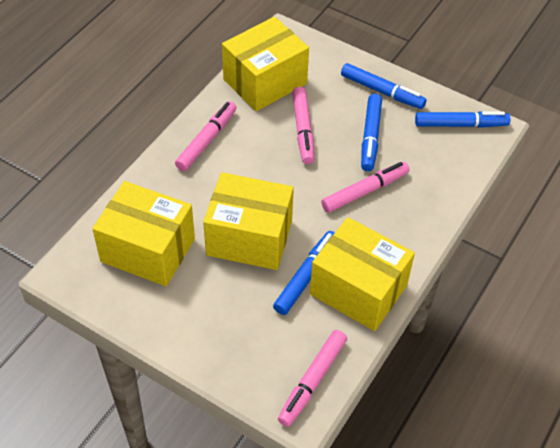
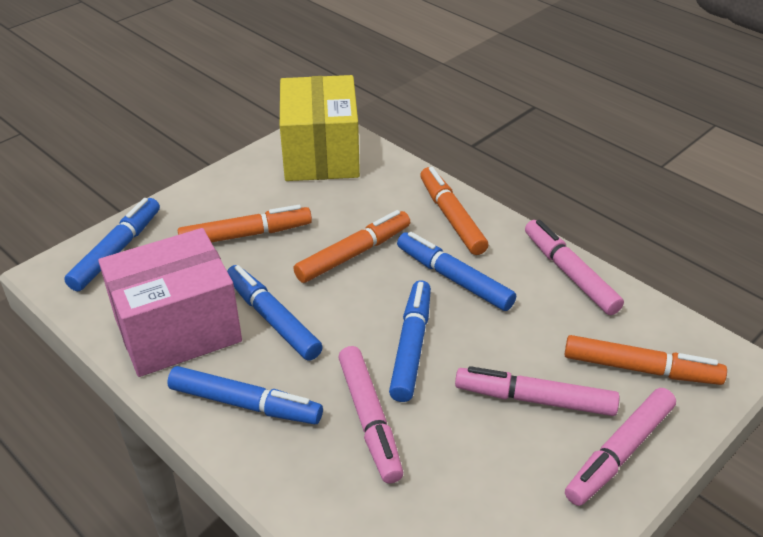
blue marker: 4 -> 5
orange marker: 0 -> 4
pink box: 0 -> 1
yellow box: 4 -> 1

